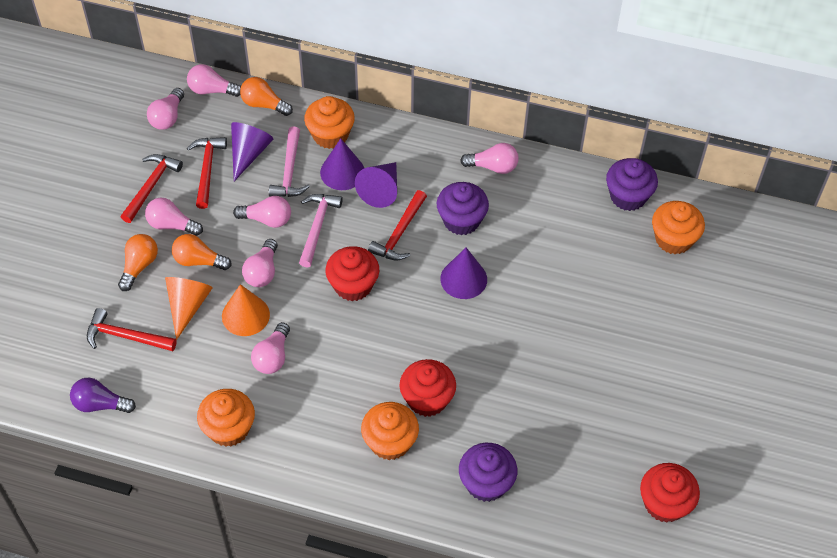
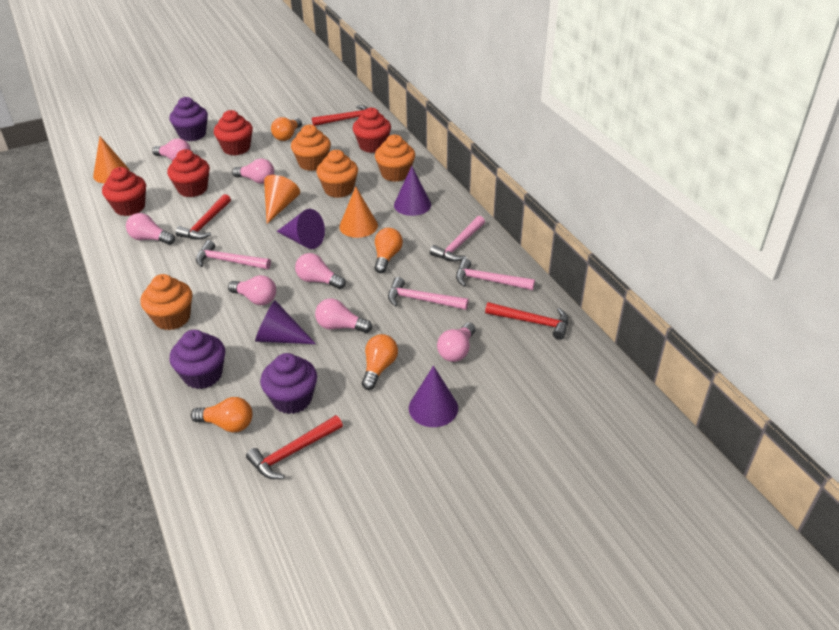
orange cone: 2 -> 3
orange light bulb: 3 -> 4
pink hammer: 2 -> 4
purple light bulb: 1 -> 0
red cupcake: 3 -> 4

